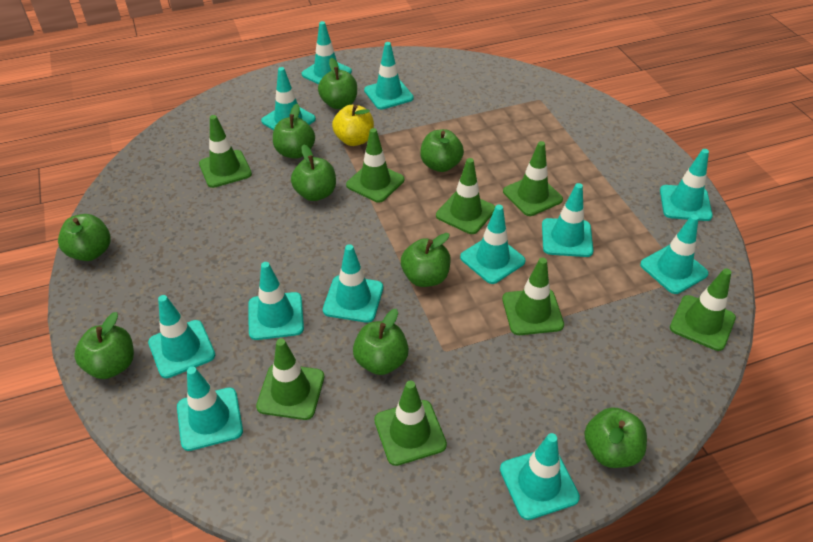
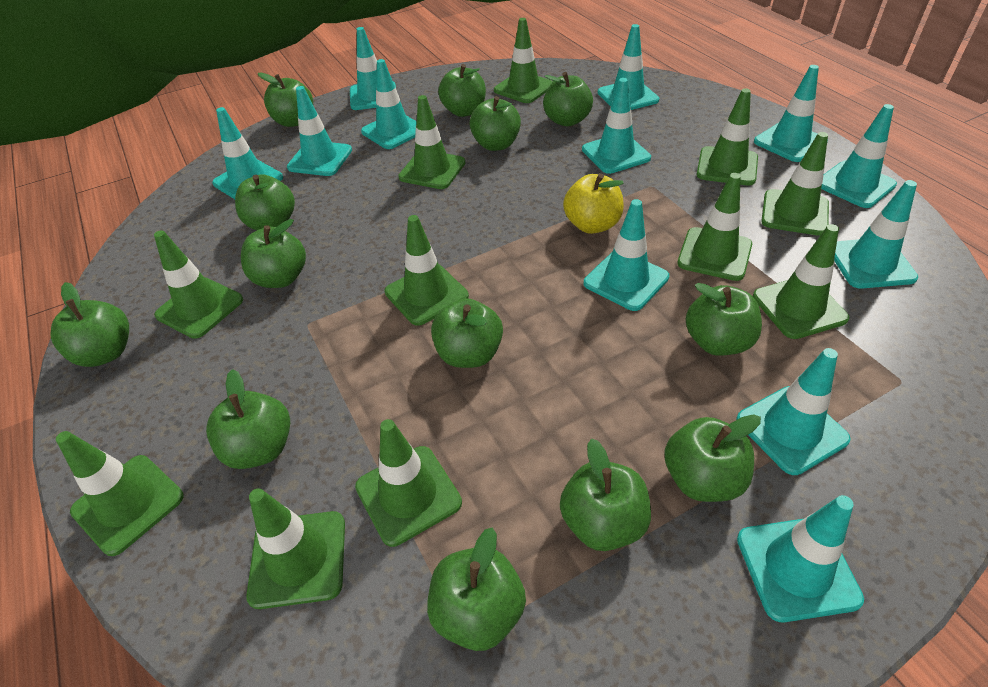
green apple: 9 -> 13
green traffic cone: 8 -> 11

